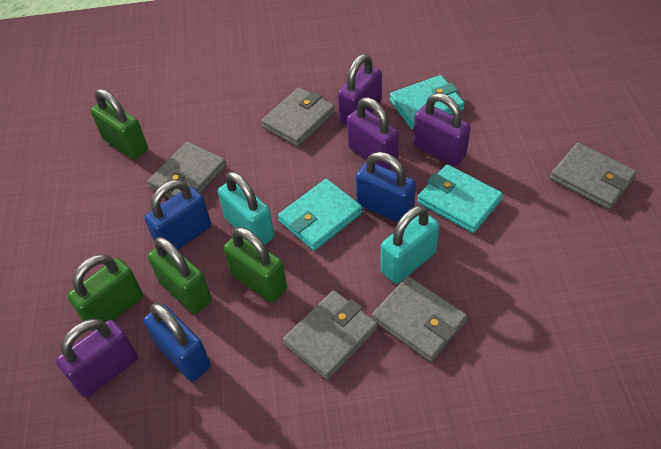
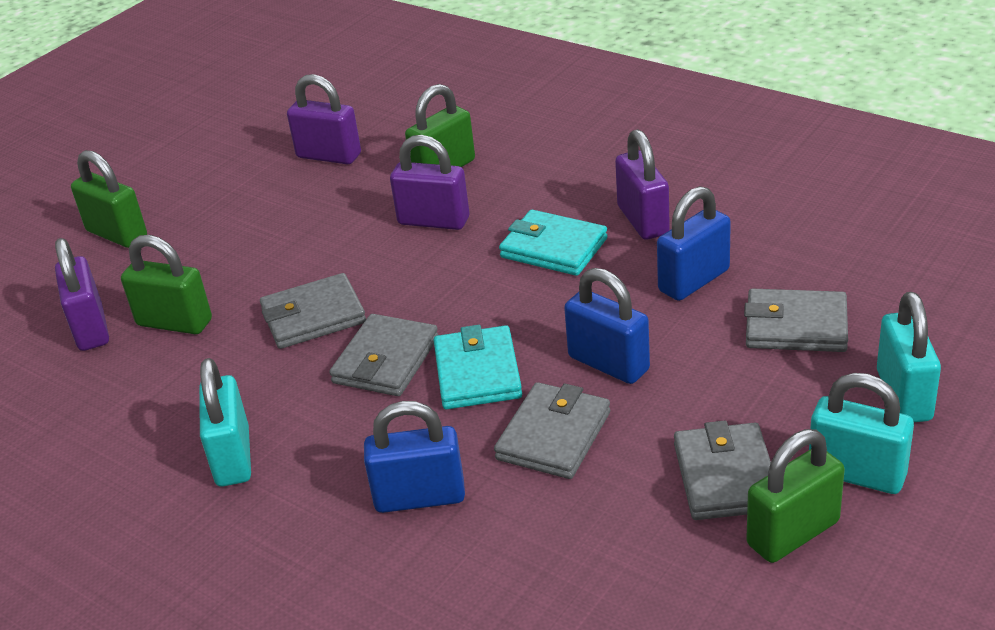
turquoise padlock: 2 -> 3
turquoise wallet: 3 -> 2

